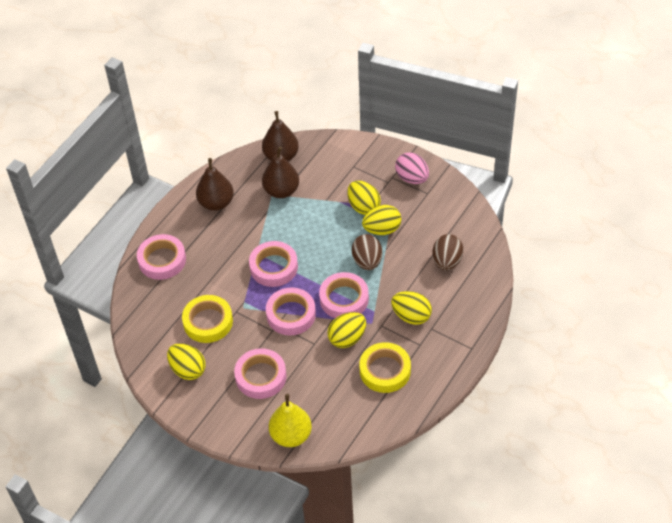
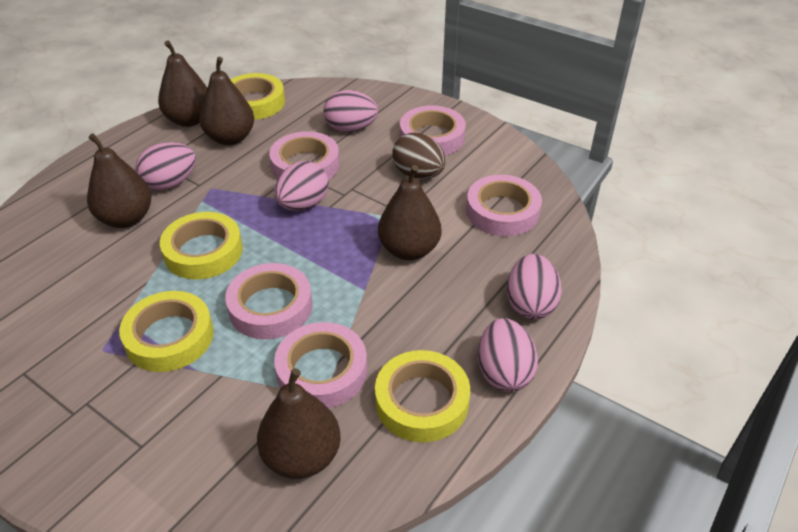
brown egg: 2 -> 1
brown pear: 3 -> 5
pink egg: 1 -> 5
yellow egg: 5 -> 0
yellow pear: 1 -> 0
yellow tape: 2 -> 4

